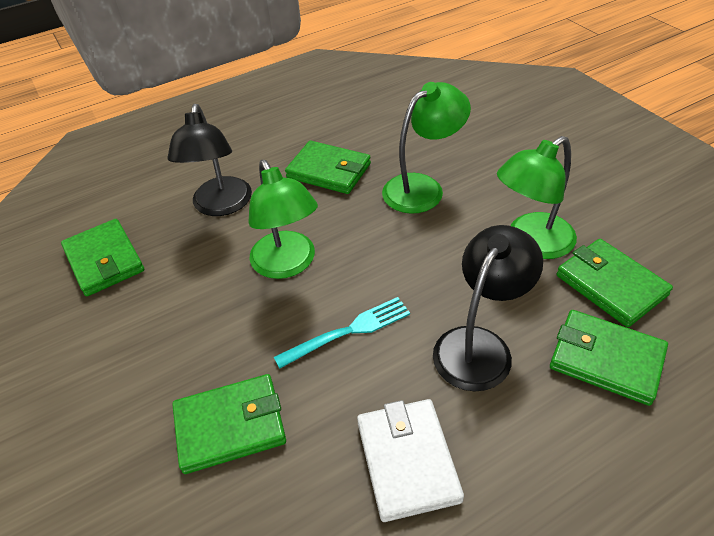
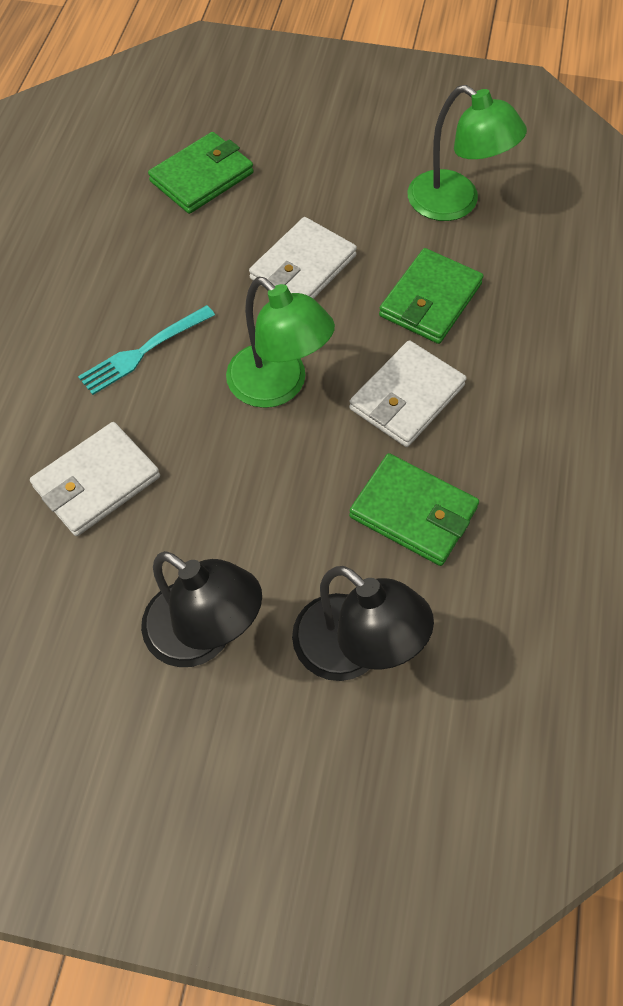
green lamp: 3 -> 2
green wallet: 5 -> 3
white wallet: 1 -> 3

